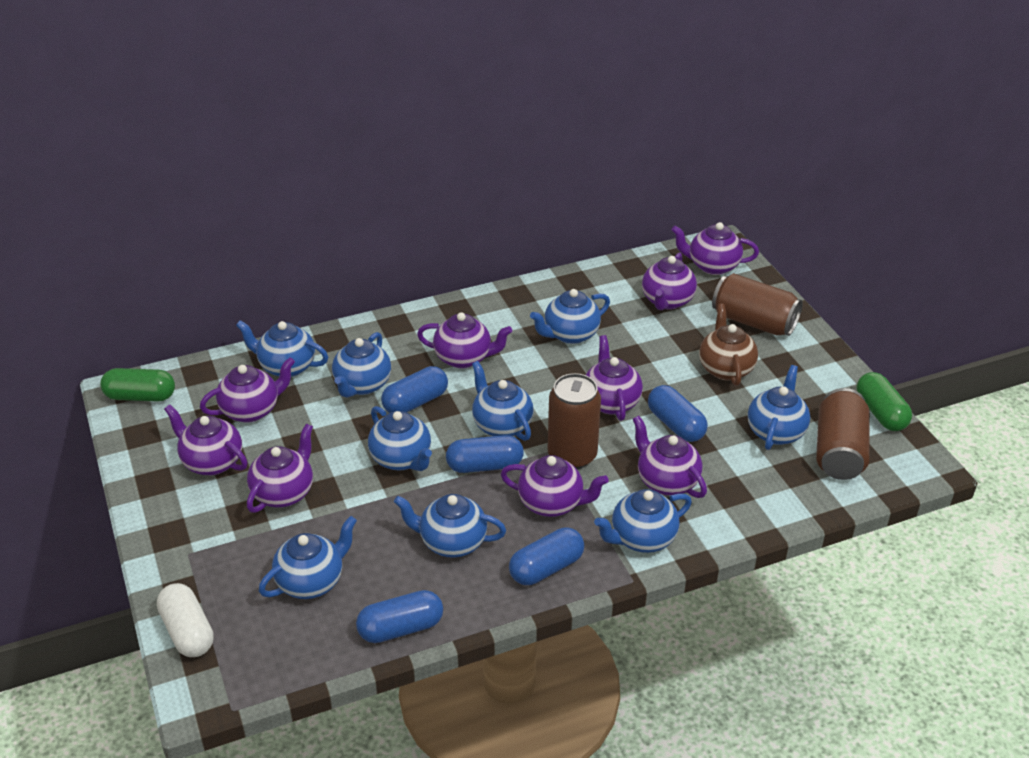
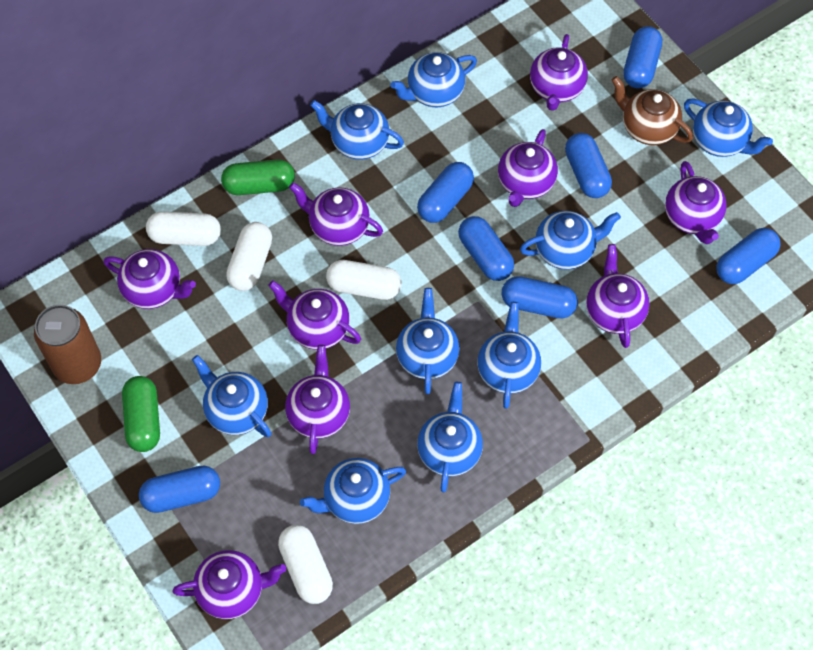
blue capsule: 5 -> 7
brown can: 3 -> 1
white capsule: 1 -> 4

